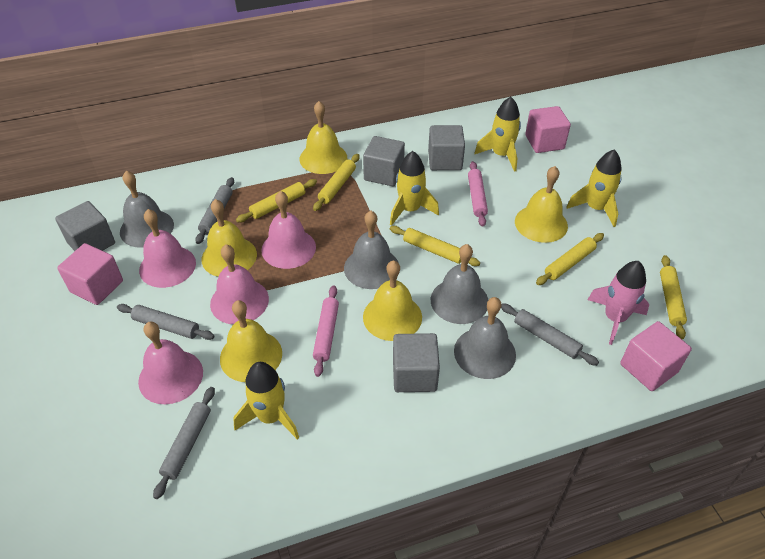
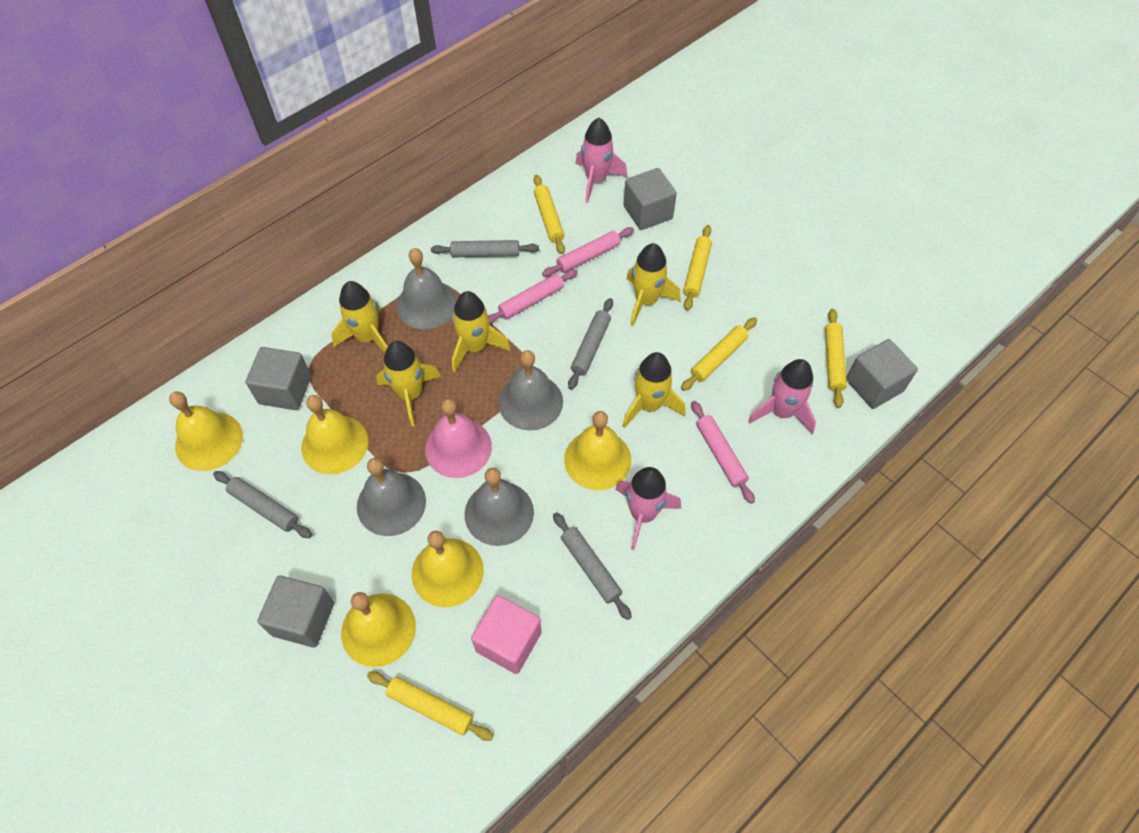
pink bell: 4 -> 1
pink cube: 3 -> 1
pink rocket: 1 -> 3
pink rolling pin: 2 -> 3
yellow rocket: 4 -> 5

